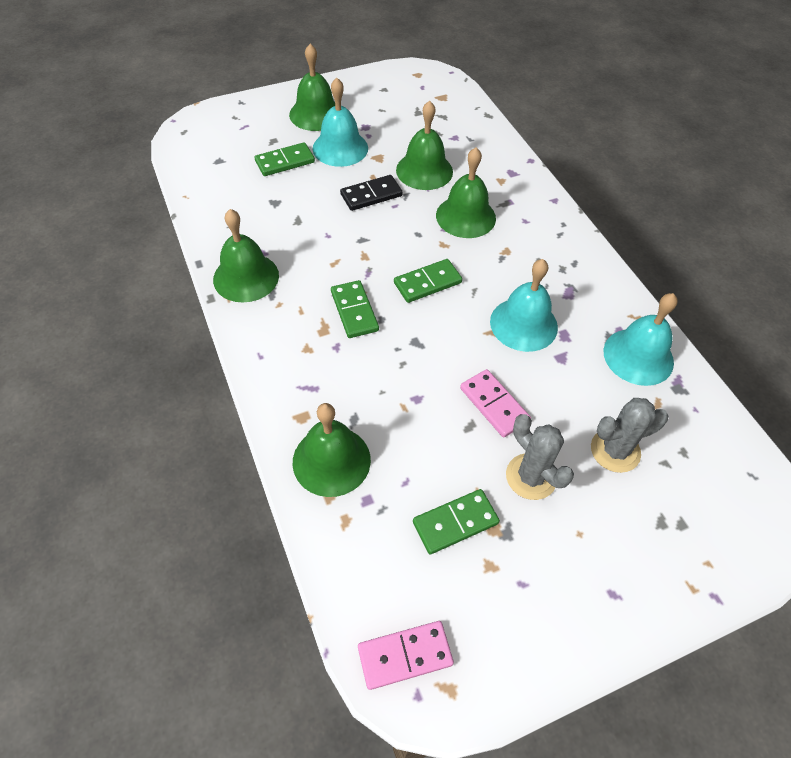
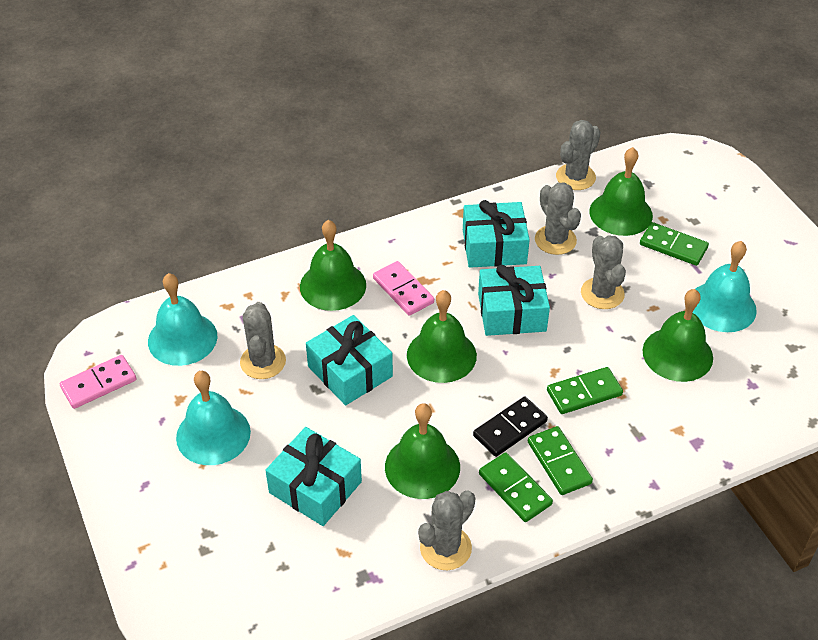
grey cactus: 2 -> 5
turquoise gift: 0 -> 4

